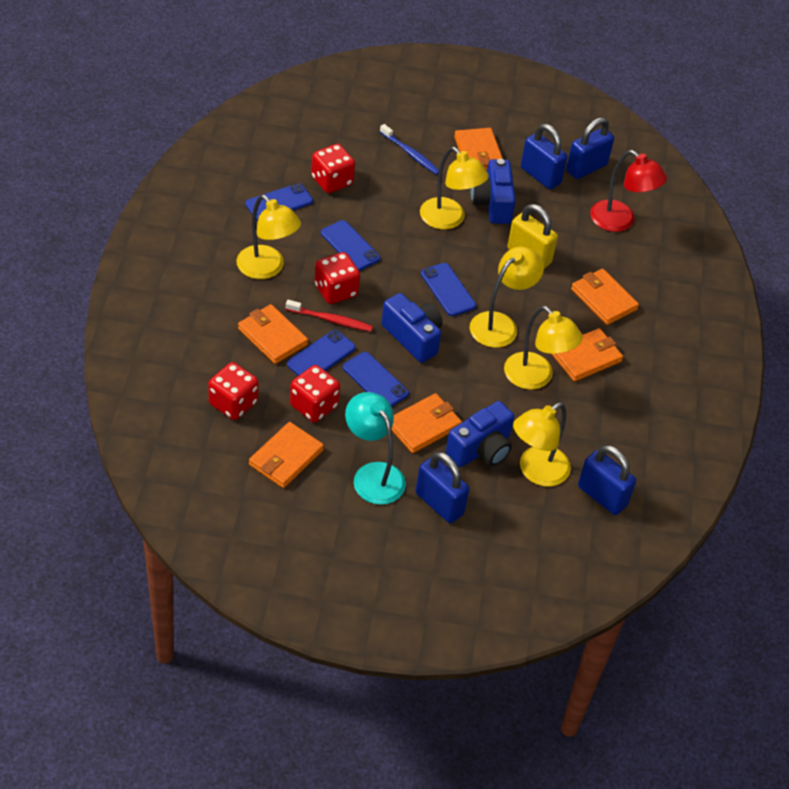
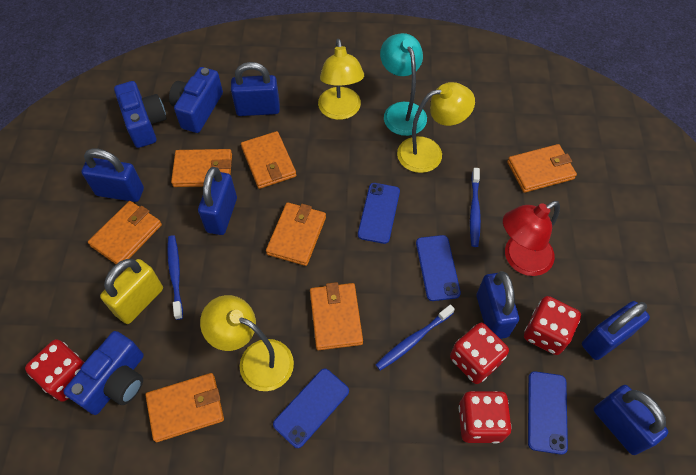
blue padlock: 4 -> 6
blue phone: 5 -> 4
blue toothbrush: 1 -> 3
orange wallet: 6 -> 7
red toothbrush: 1 -> 0
yellow lamp: 5 -> 3

